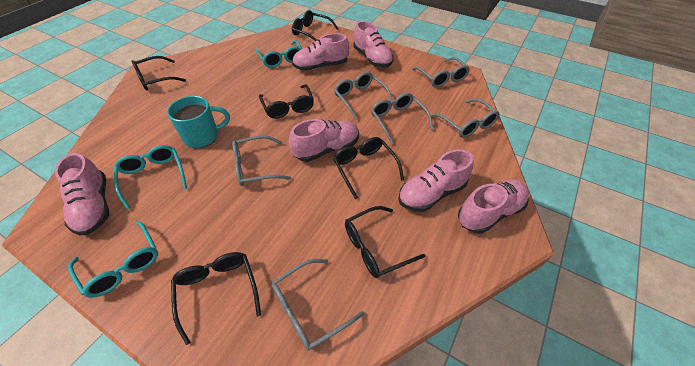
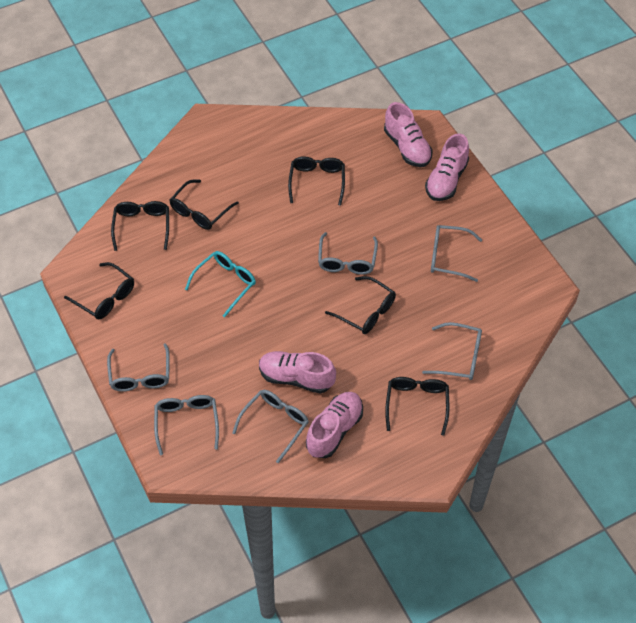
pink shoe: 6 -> 4
turquoise glasses: 3 -> 1
turquoise mug: 1 -> 0

